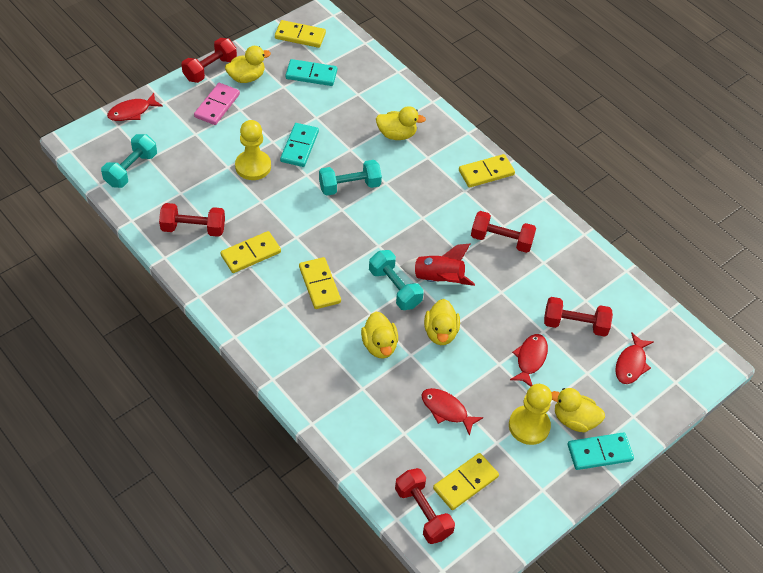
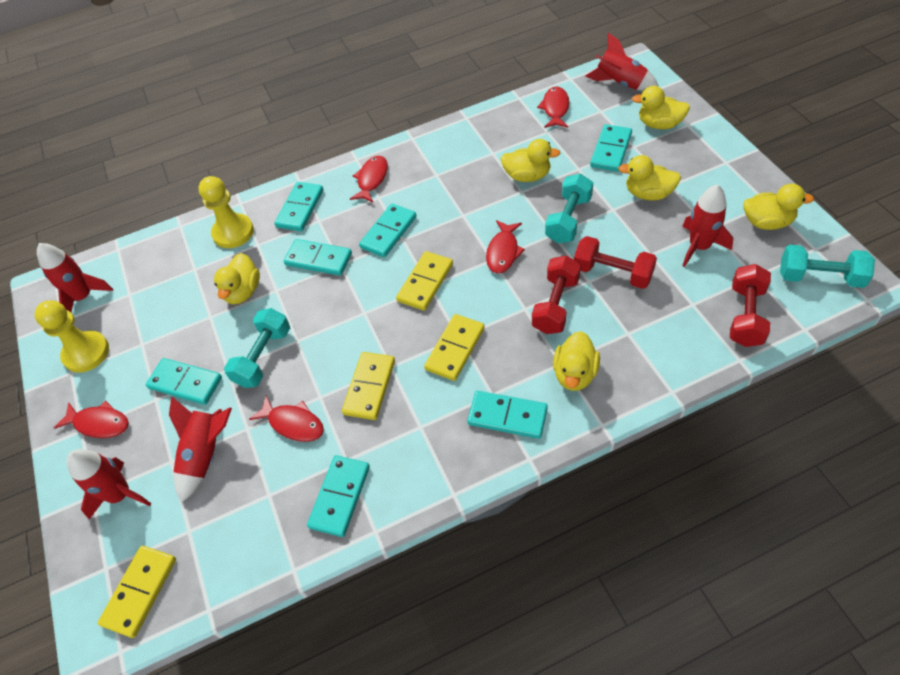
pink domino: 1 -> 0
red dumbbell: 5 -> 3
red fish: 4 -> 5
red rocket: 1 -> 5
turquoise domino: 3 -> 7
yellow domino: 5 -> 4
yellow duck: 5 -> 6

